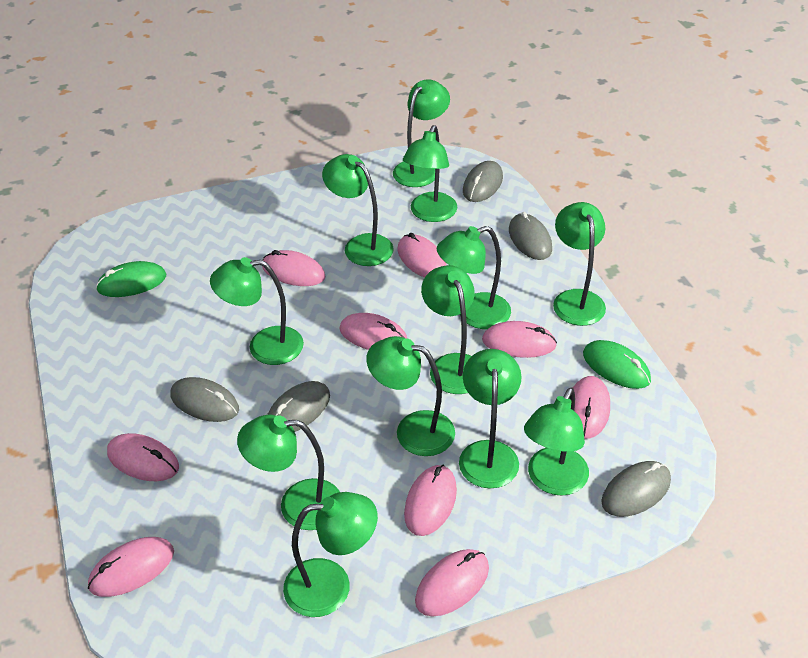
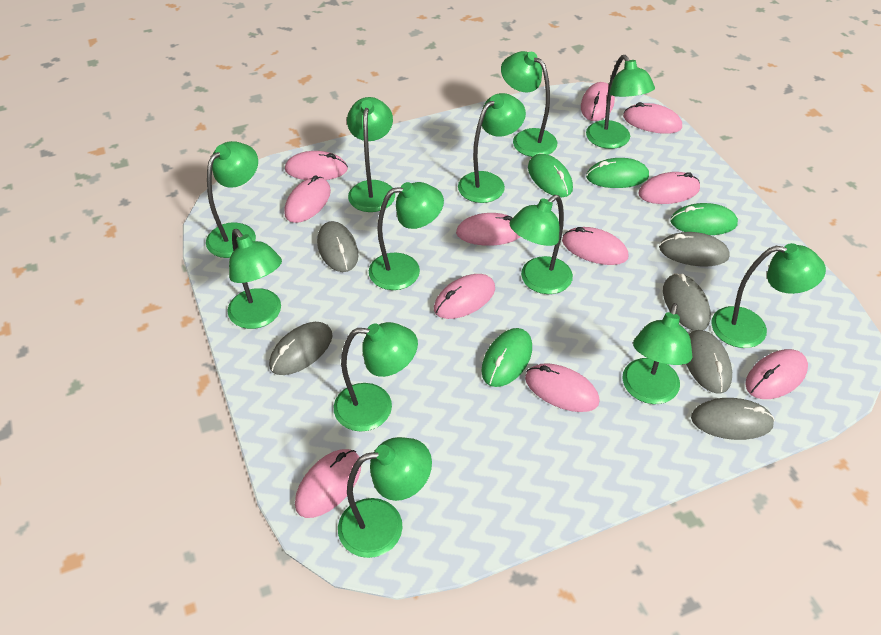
green mouse: 2 -> 4
grey mouse: 5 -> 6
pink mouse: 9 -> 11

